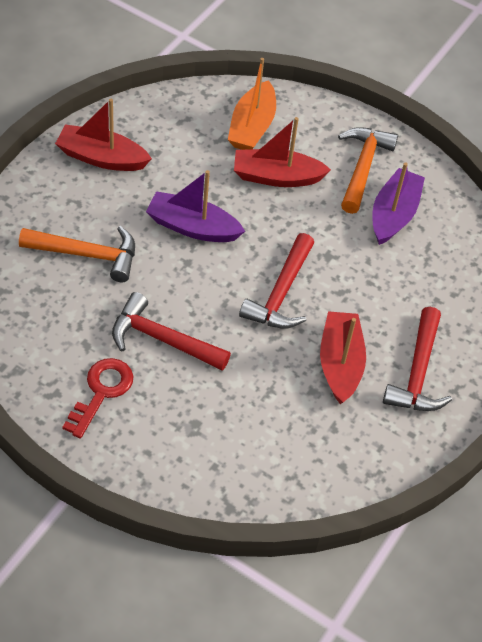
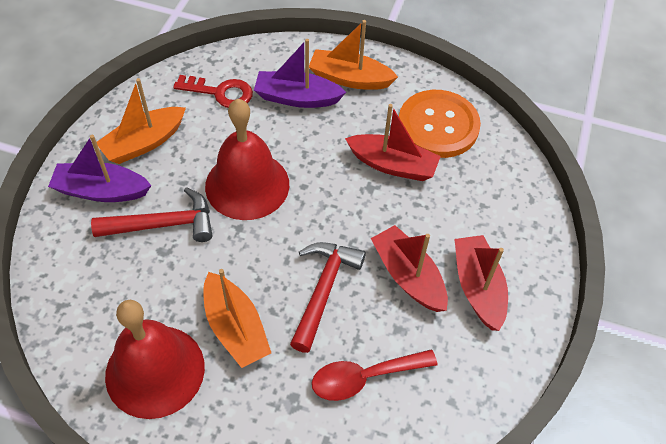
orange boat: 1 -> 3
orange button: 0 -> 1
orange hammer: 2 -> 0
red bell: 0 -> 2
red hammer: 3 -> 2
red spoon: 0 -> 1

